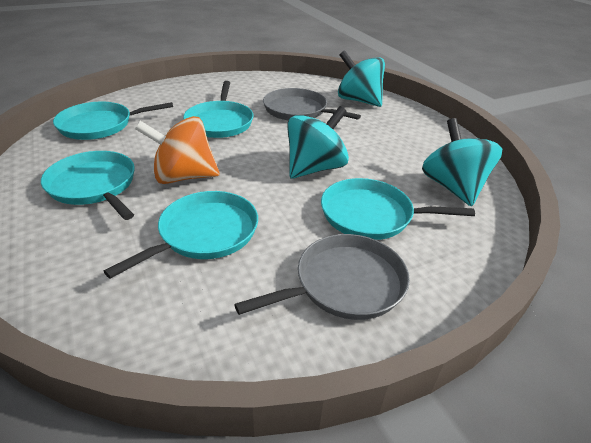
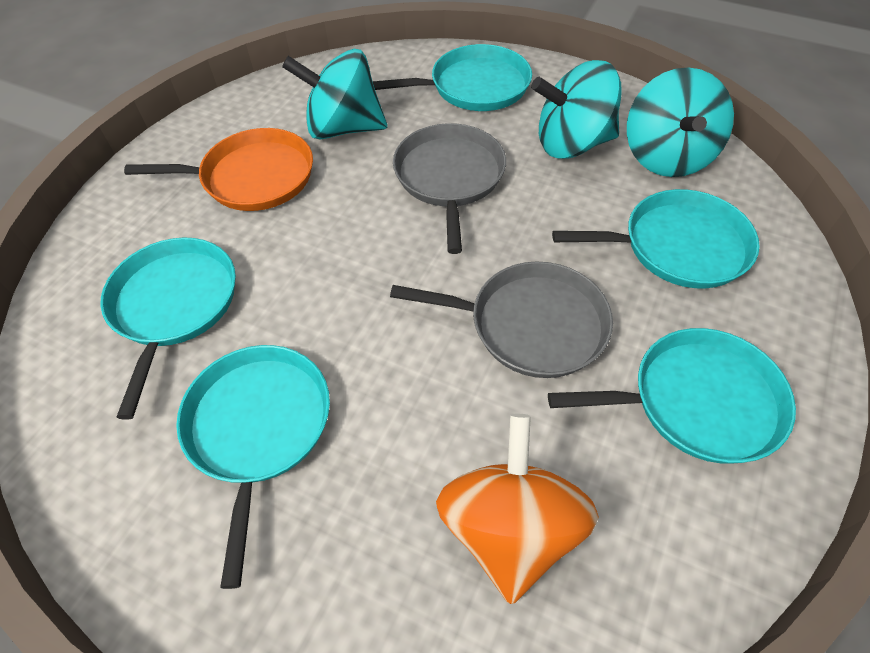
orange pan: 0 -> 1

